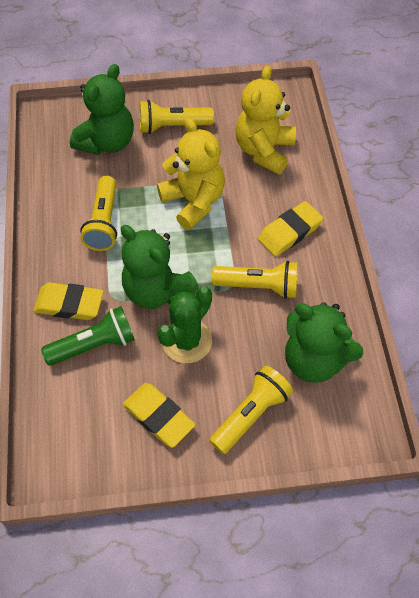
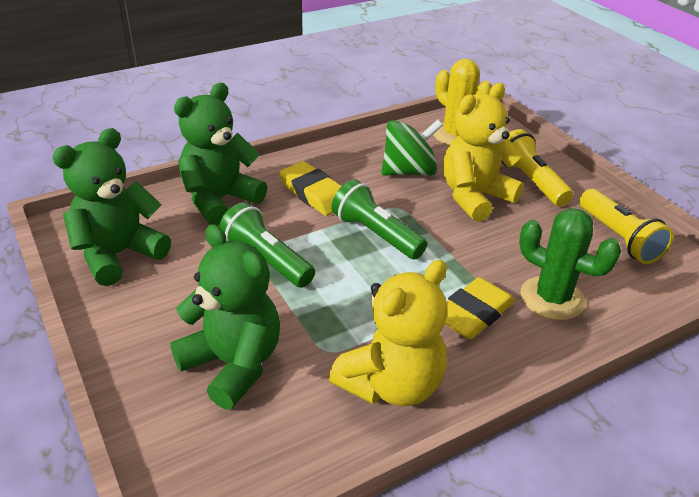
green flashlight: 1 -> 2
green spinning top: 0 -> 1
yellow cactus: 0 -> 1
yellow eraser: 3 -> 2
yellow flashlight: 4 -> 2

